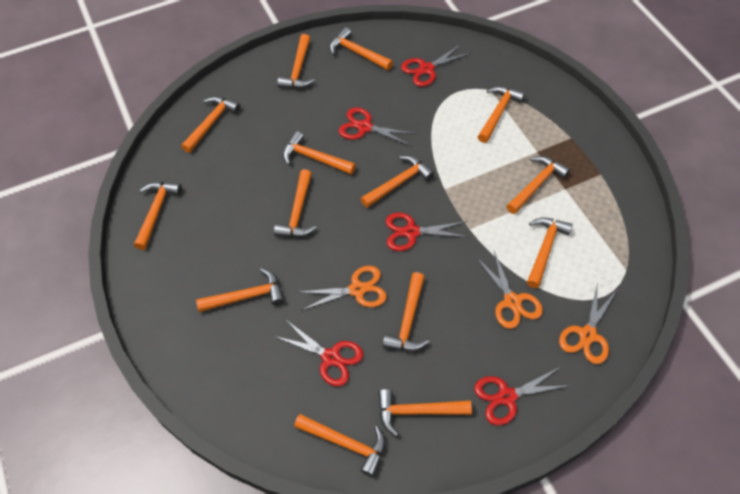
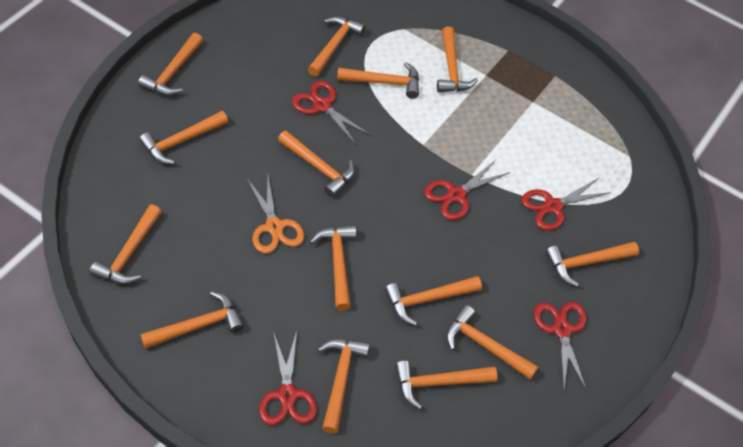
orange scissors: 3 -> 1

